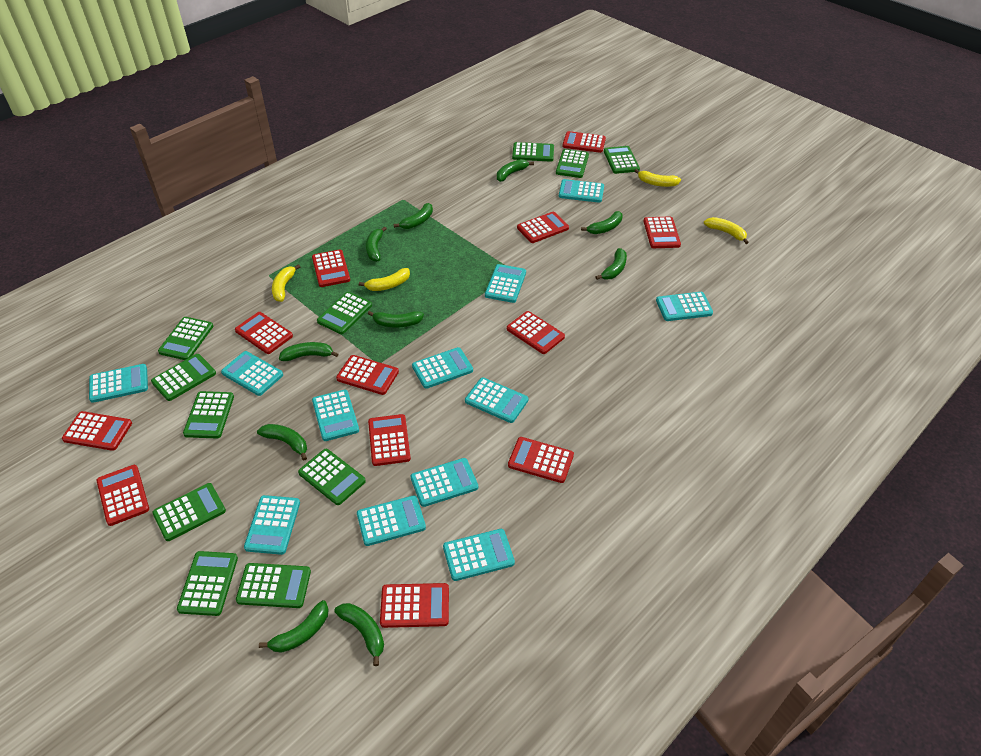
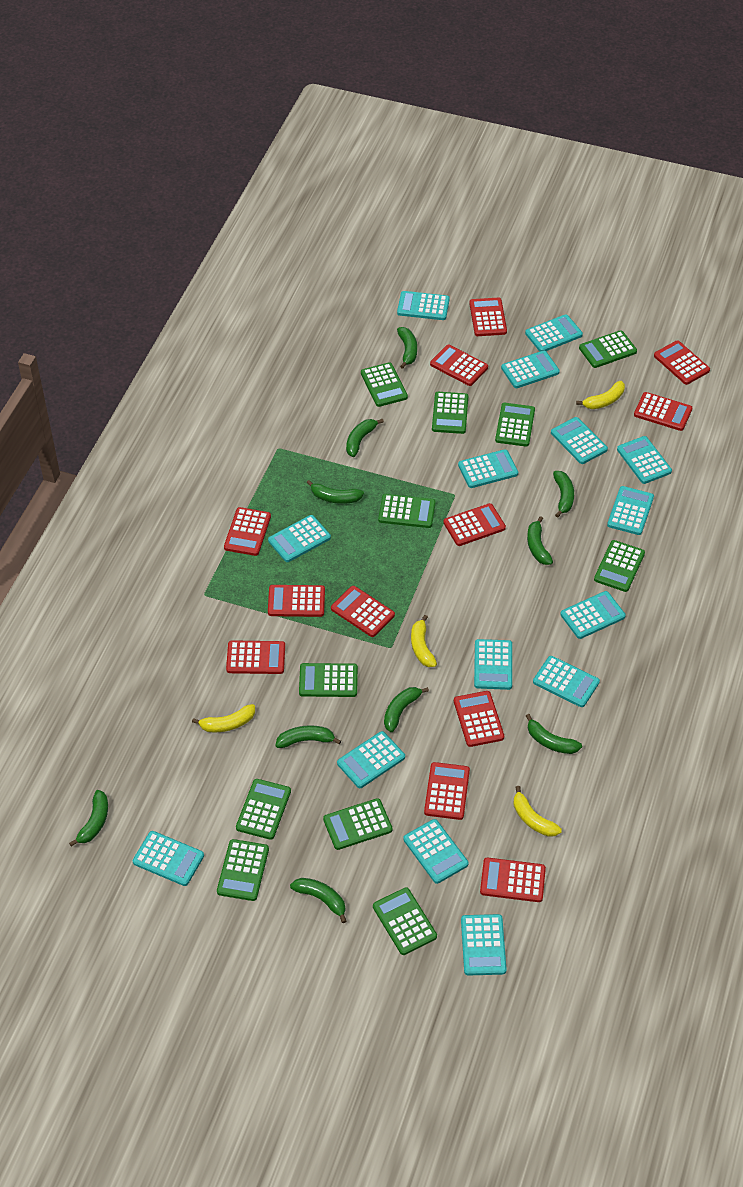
turquoise calculator: 12 -> 15

